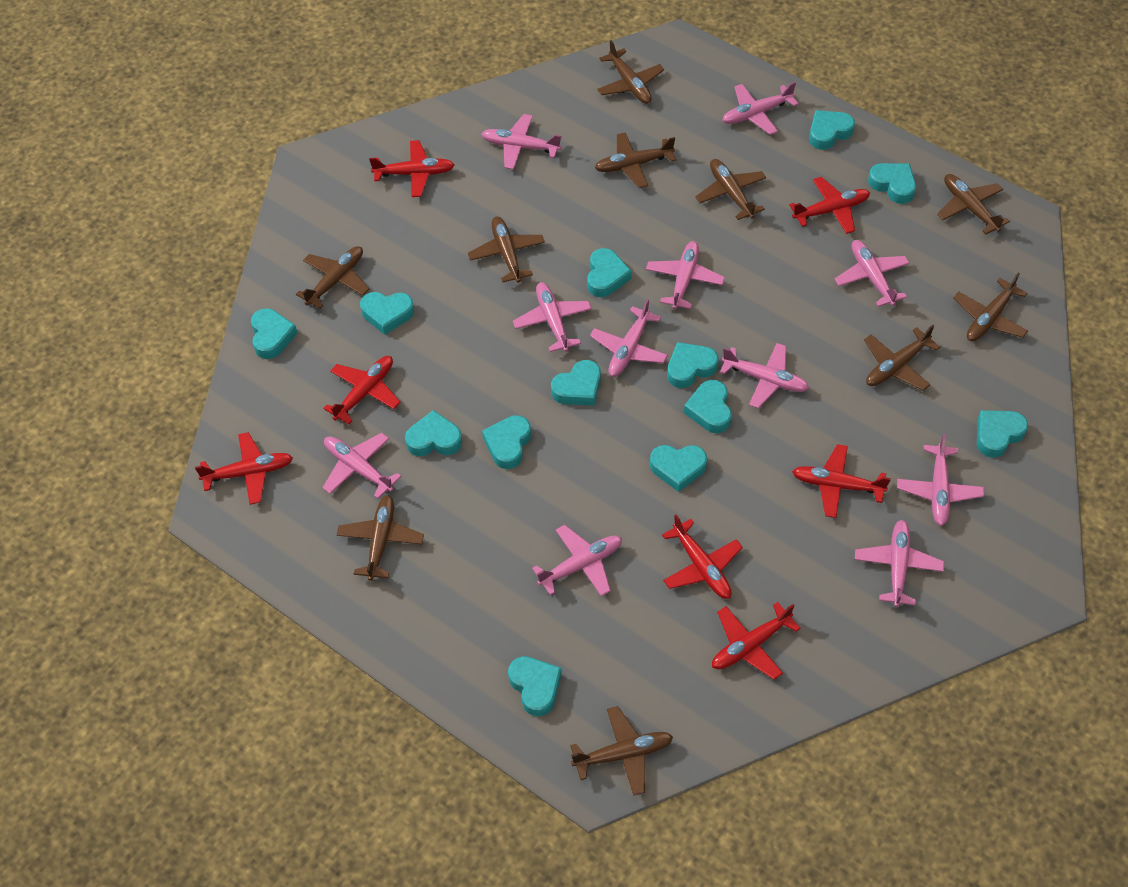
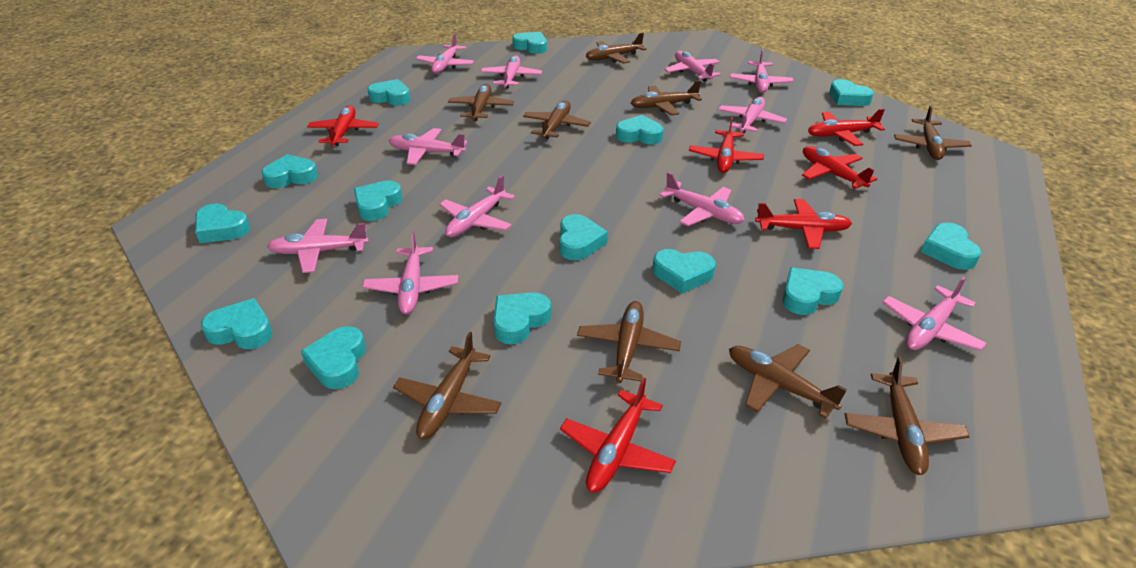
brown plane: 10 -> 9
red plane: 7 -> 6
turquoise heart: 13 -> 14

